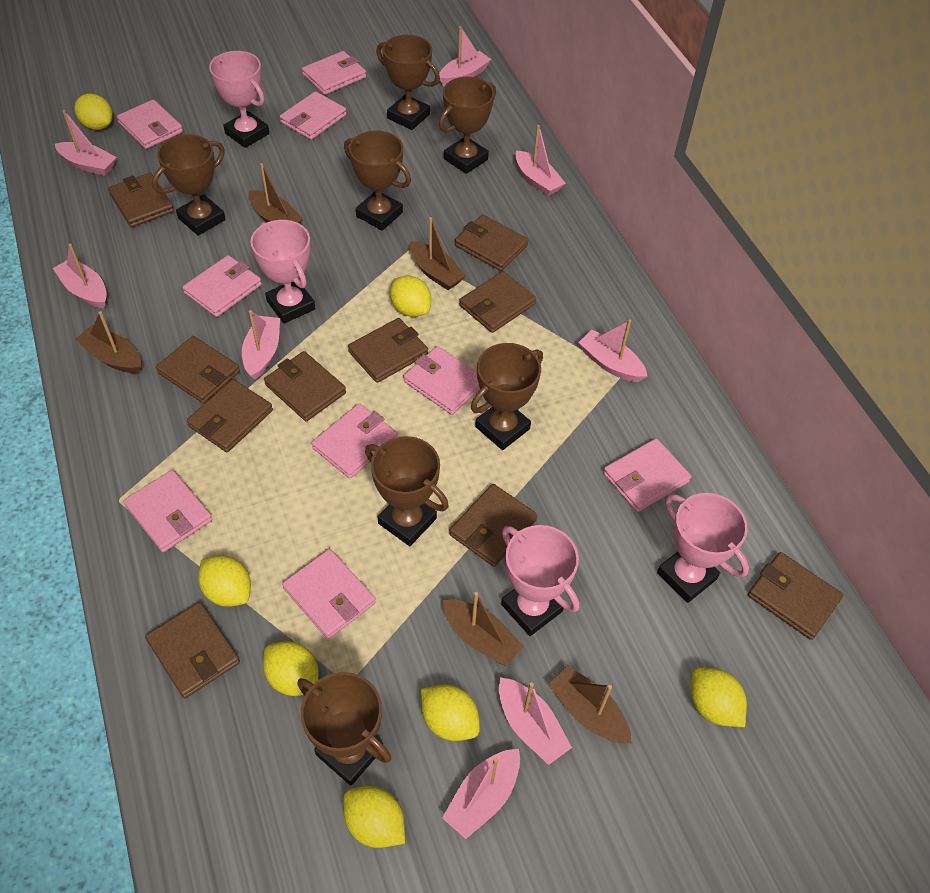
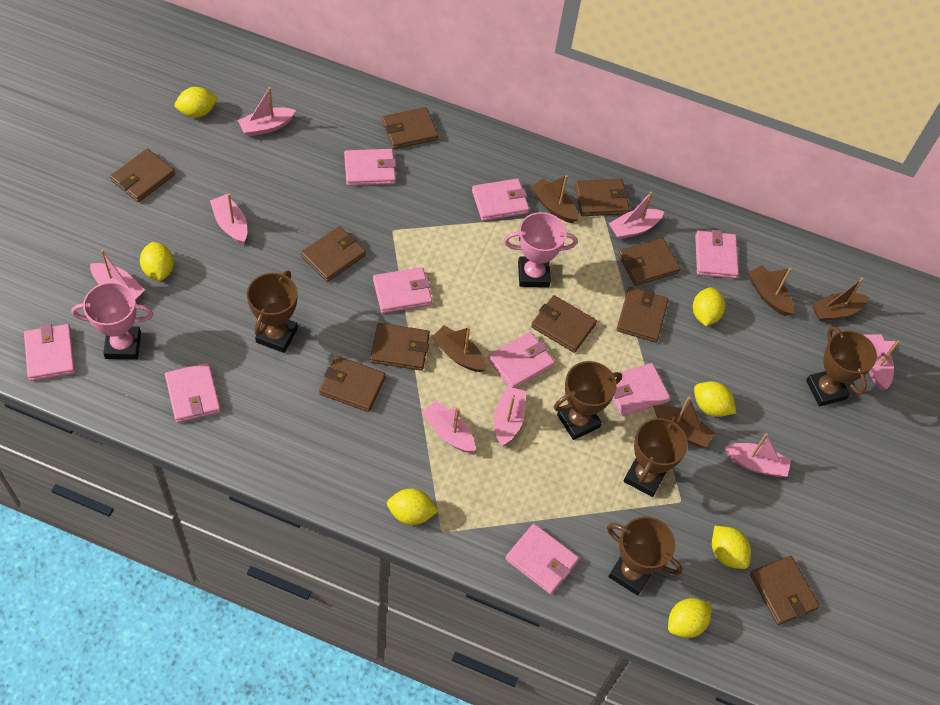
brown trophy: 7 -> 5
pink trophy: 4 -> 2

